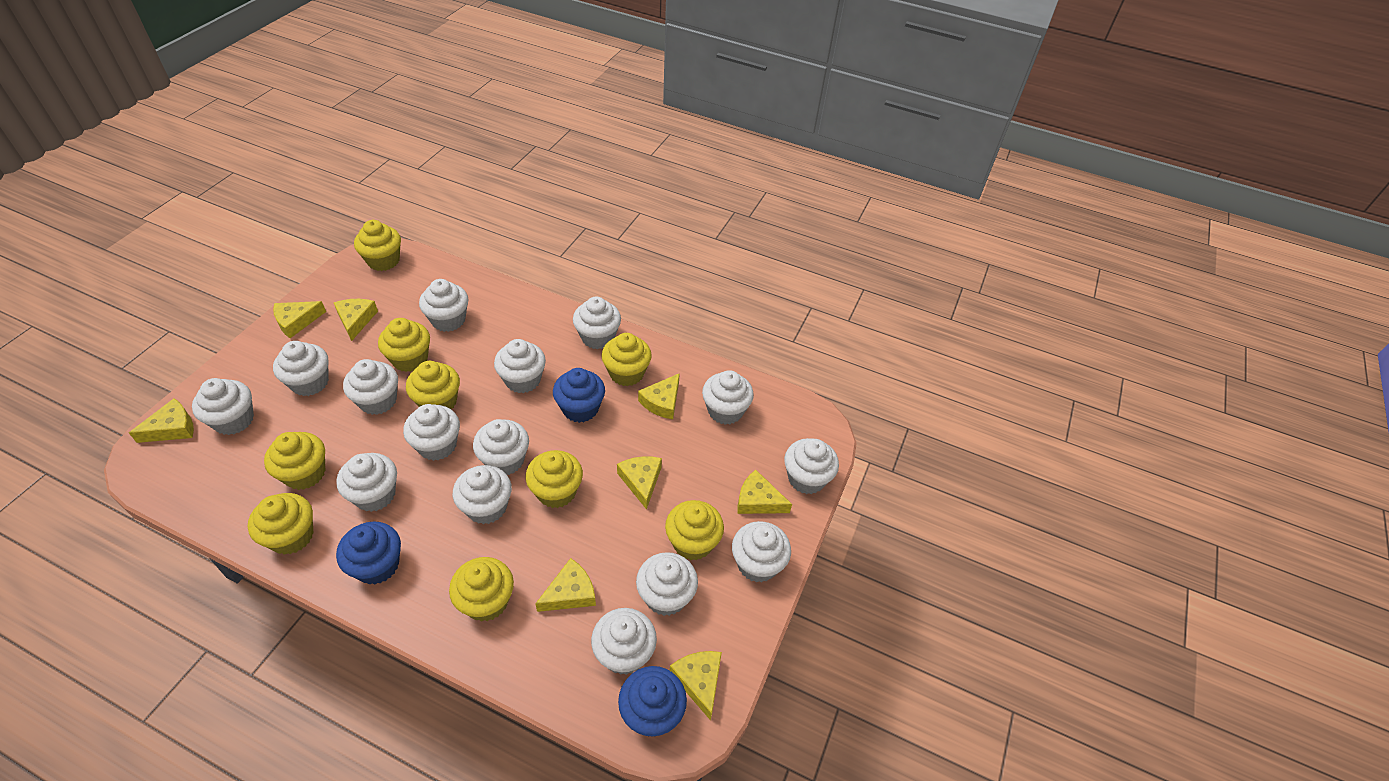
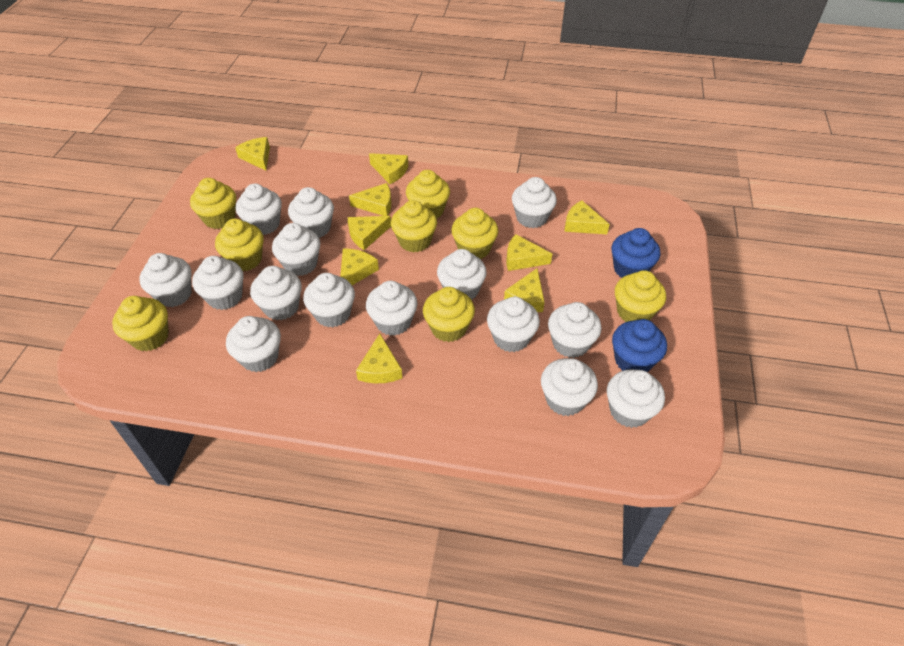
blue cupcake: 3 -> 2
yellow cheese: 8 -> 9
yellow cupcake: 9 -> 8

